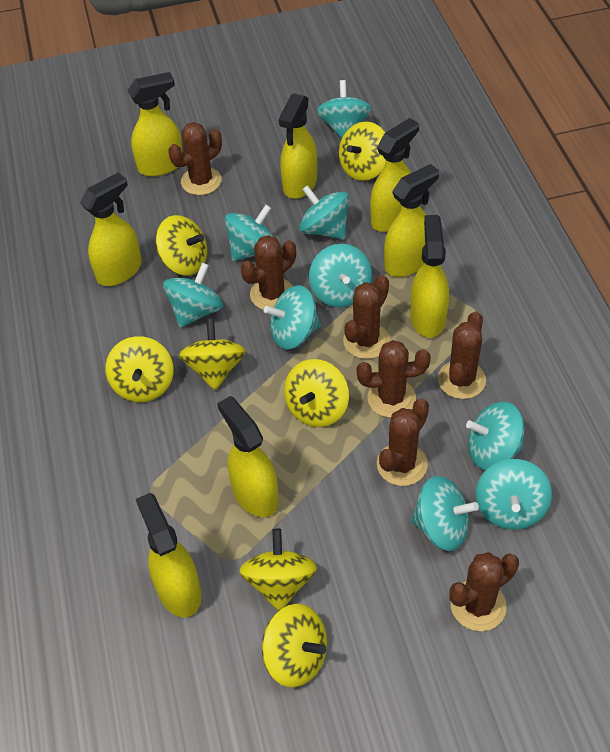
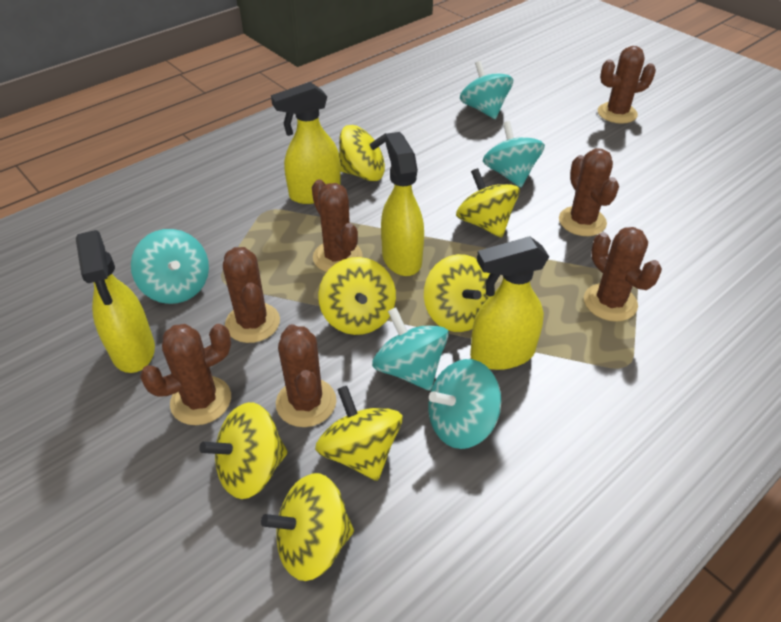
turquoise spinning top: 9 -> 5
yellow spray bottle: 8 -> 4

